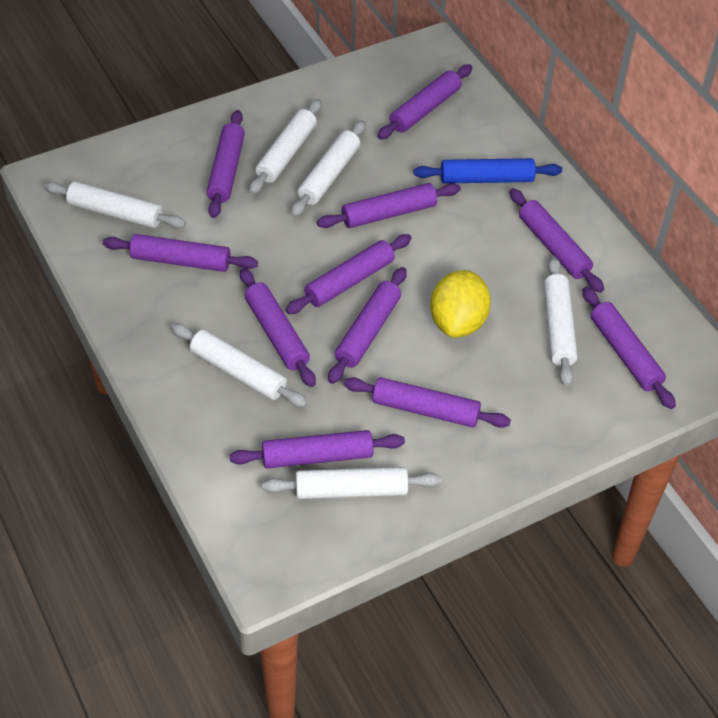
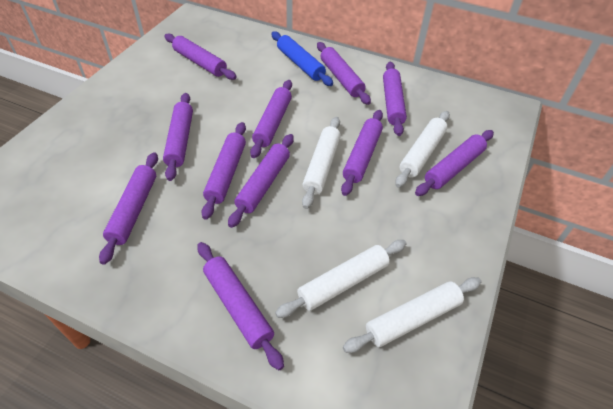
white rolling pin: 6 -> 4
yellow lemon: 1 -> 0

